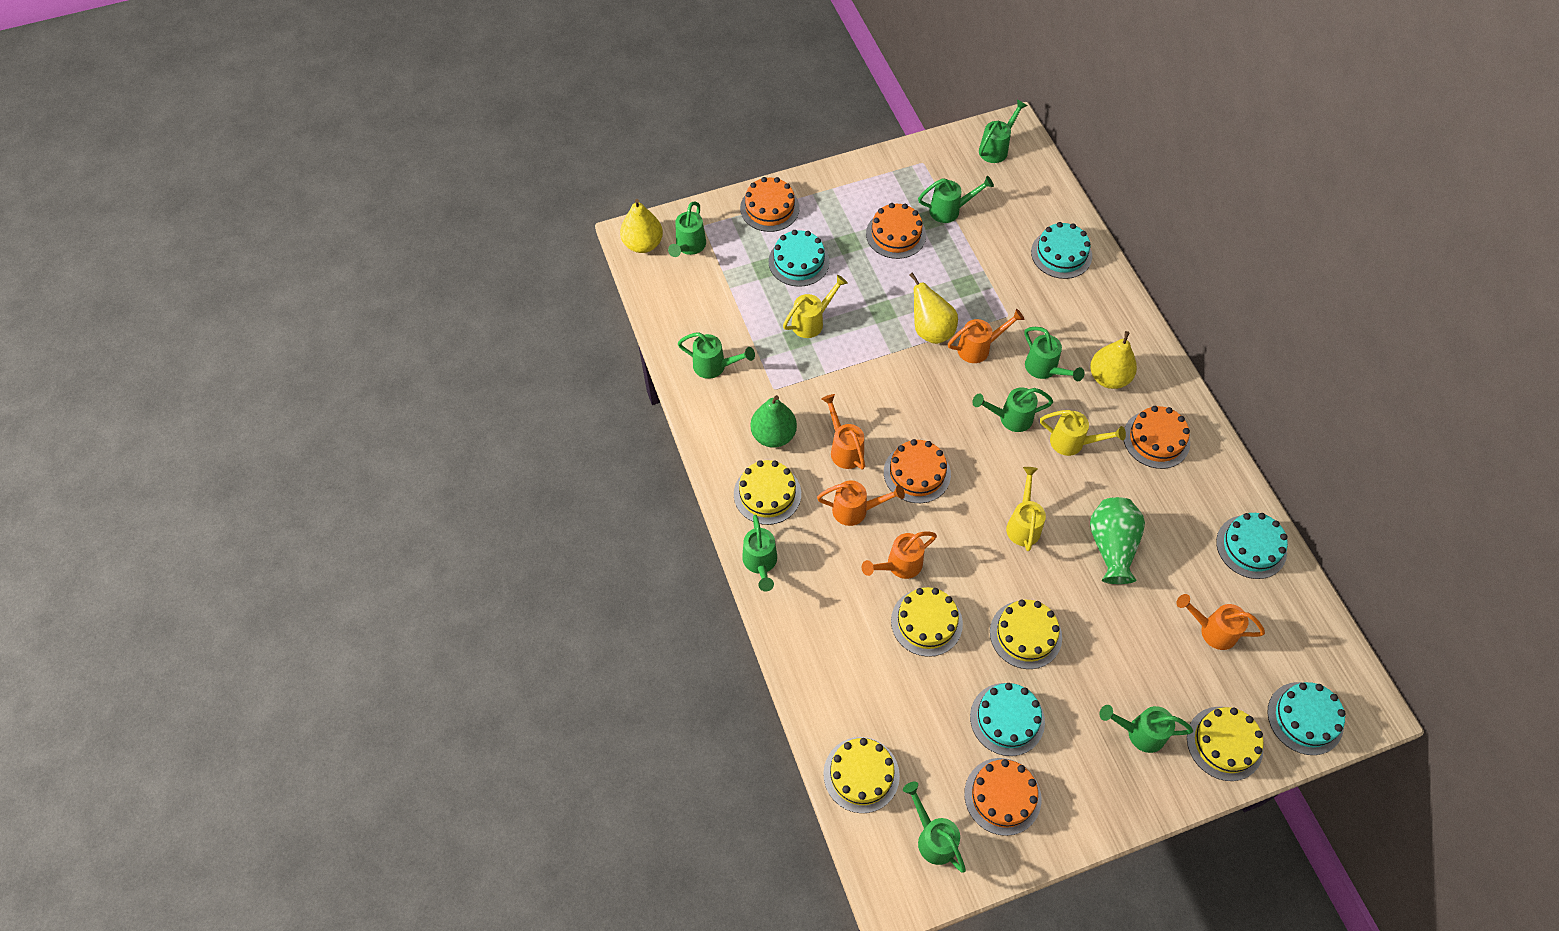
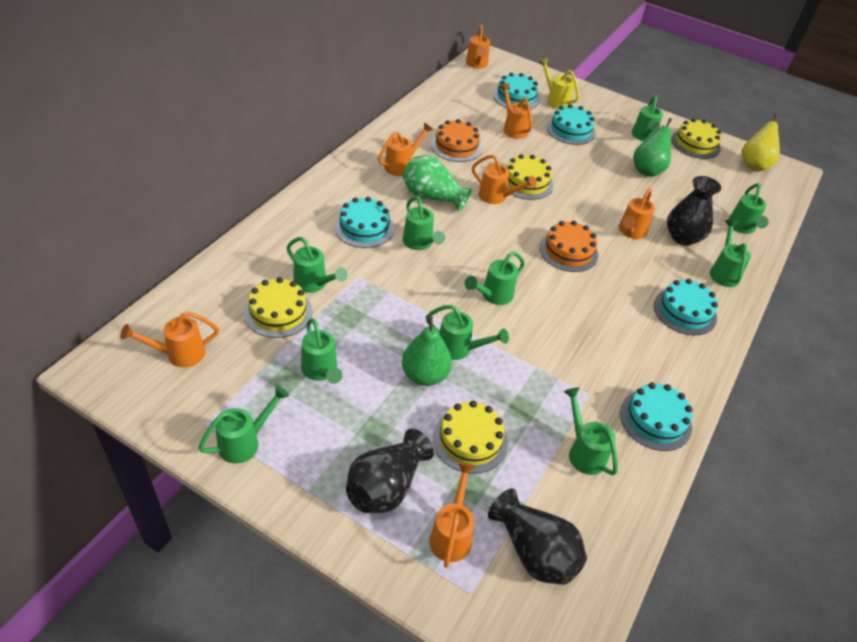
black vase: 0 -> 3
green pear: 1 -> 2
green watering can: 9 -> 10
orange cake: 5 -> 2
orange watering can: 5 -> 7
yellow cake: 5 -> 4
yellow pear: 3 -> 1
yellow watering can: 3 -> 1

